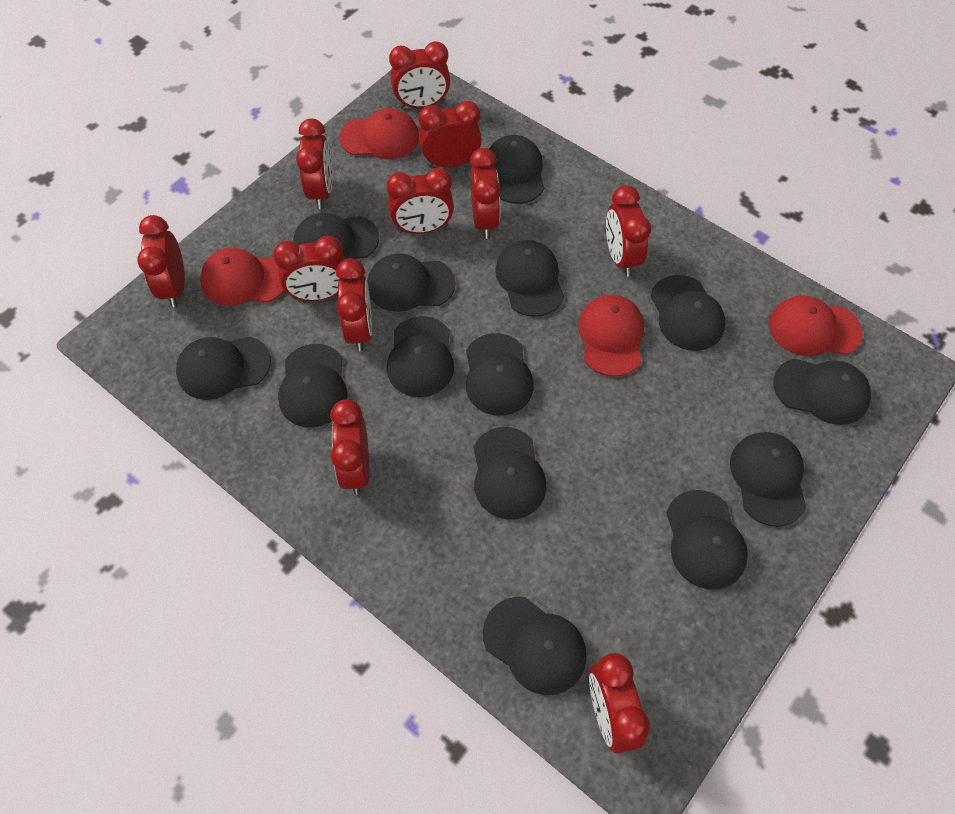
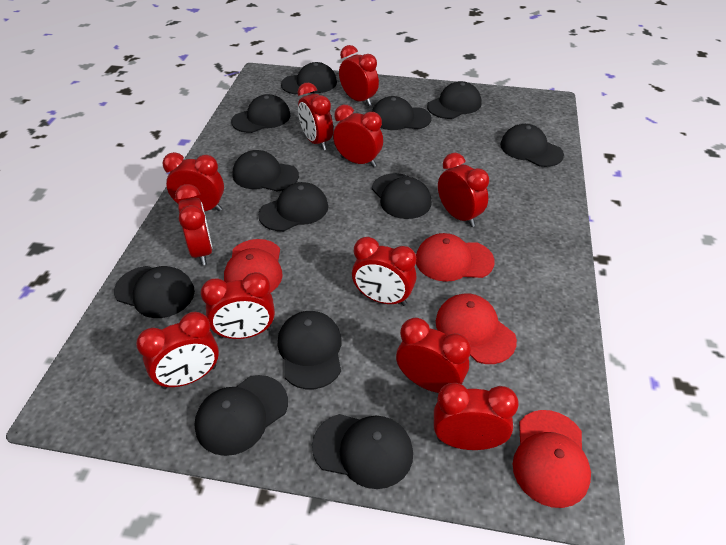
black cap: 14 -> 12

